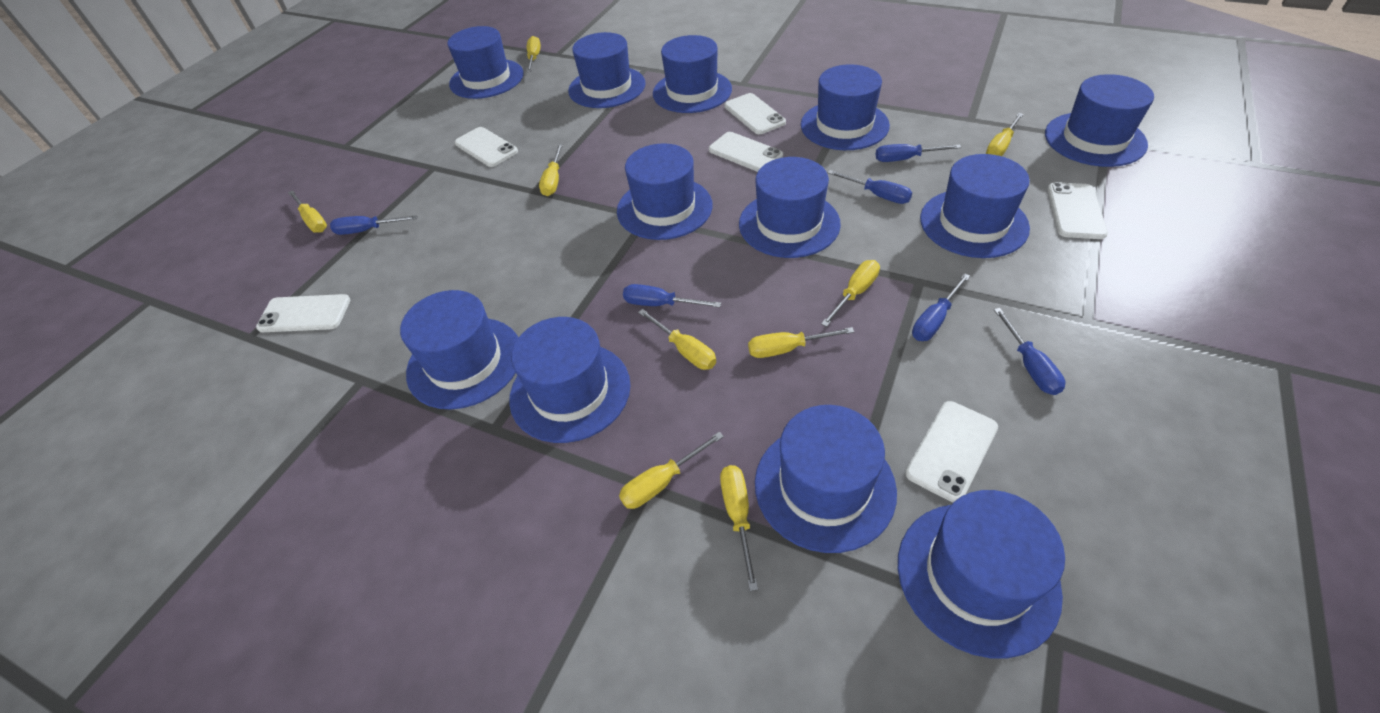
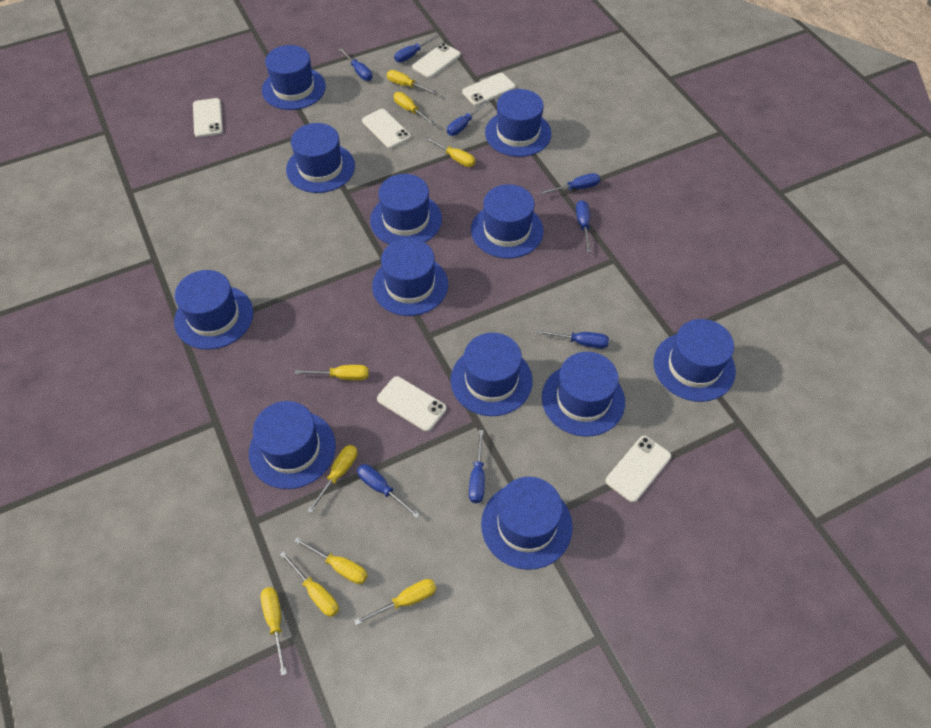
blue screwdriver: 6 -> 8

